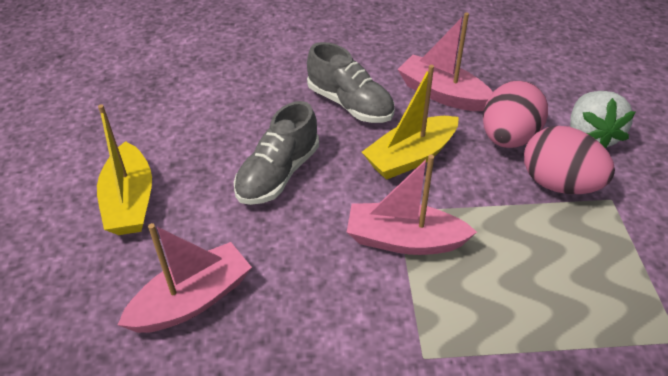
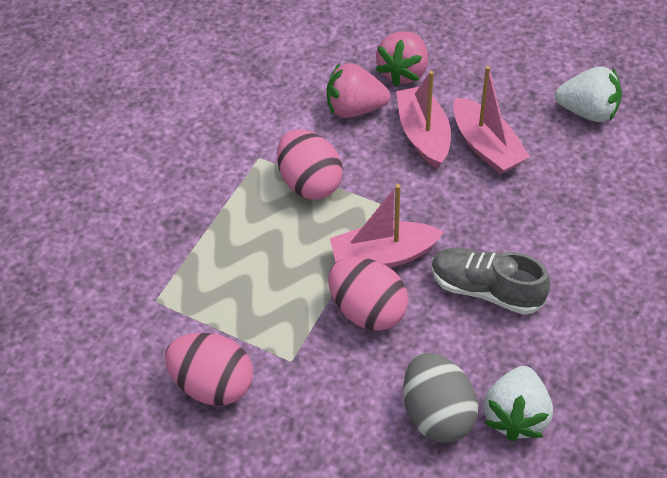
grey egg: 0 -> 1
grey shoe: 2 -> 1
pink egg: 2 -> 3
pink strawberry: 0 -> 2
white strawberry: 1 -> 2
yellow boat: 2 -> 0

